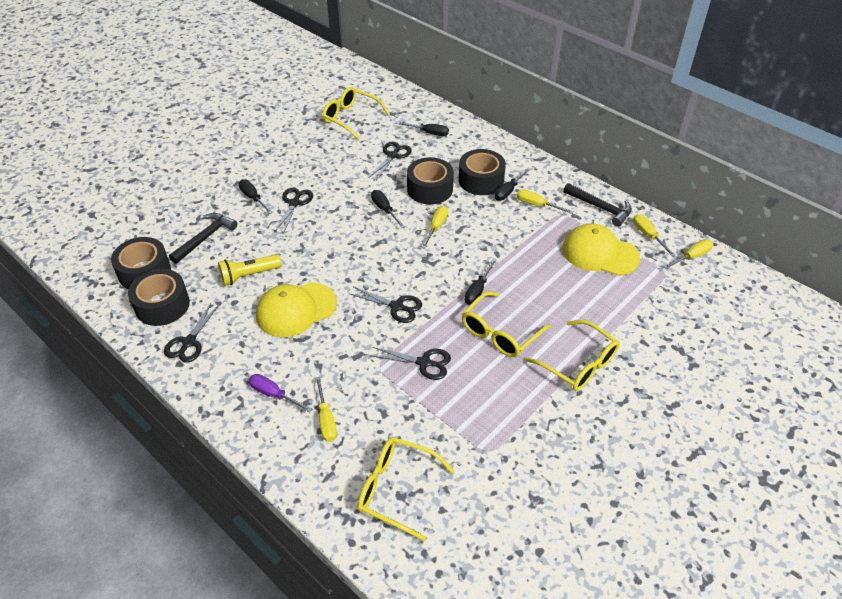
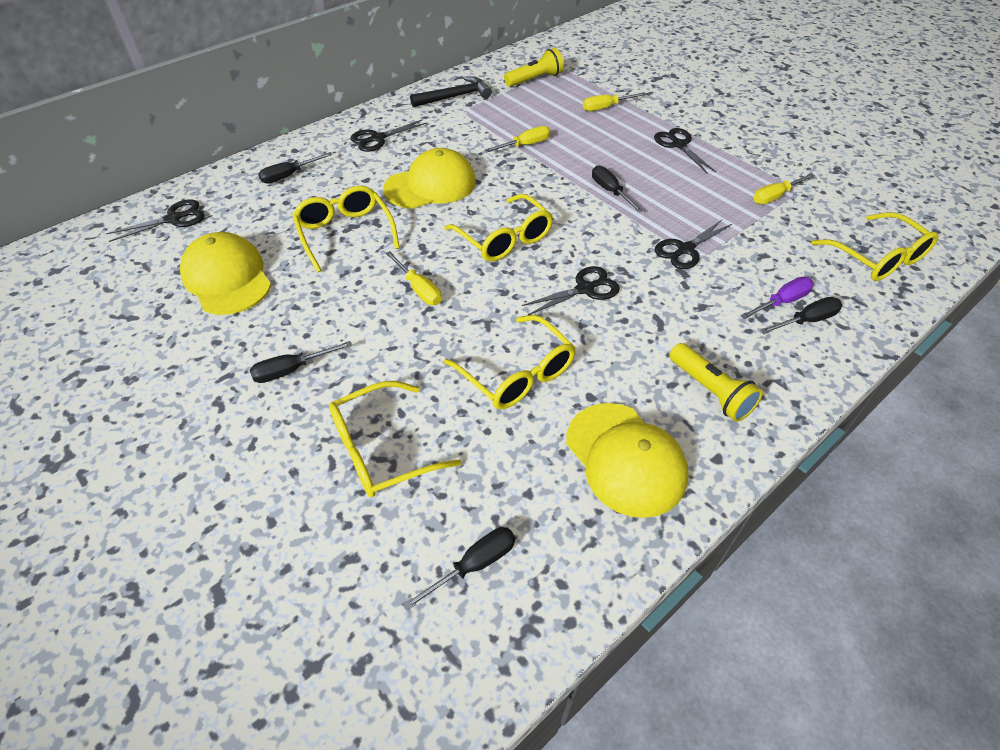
black hammer: 2 -> 1
black tape: 4 -> 0
yellow cap: 2 -> 3
yellow flashlight: 1 -> 2
yellow glasses: 4 -> 5
yellow screwdriver: 5 -> 4

